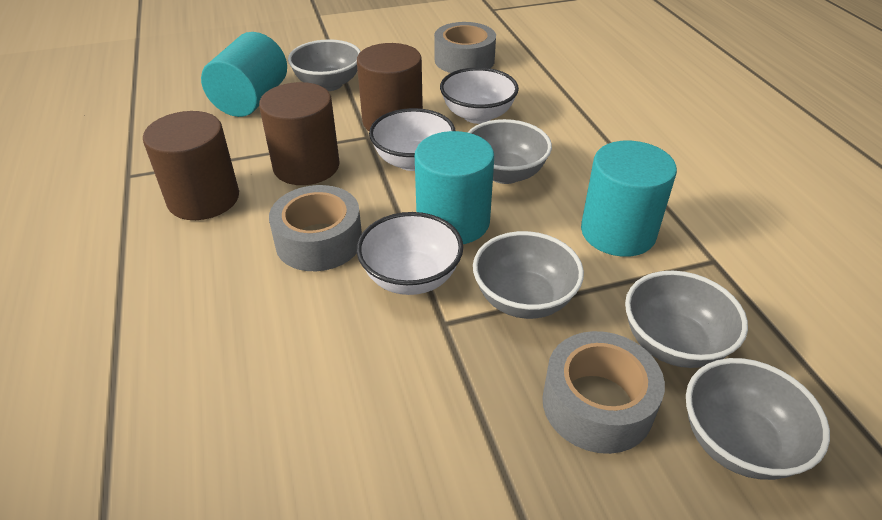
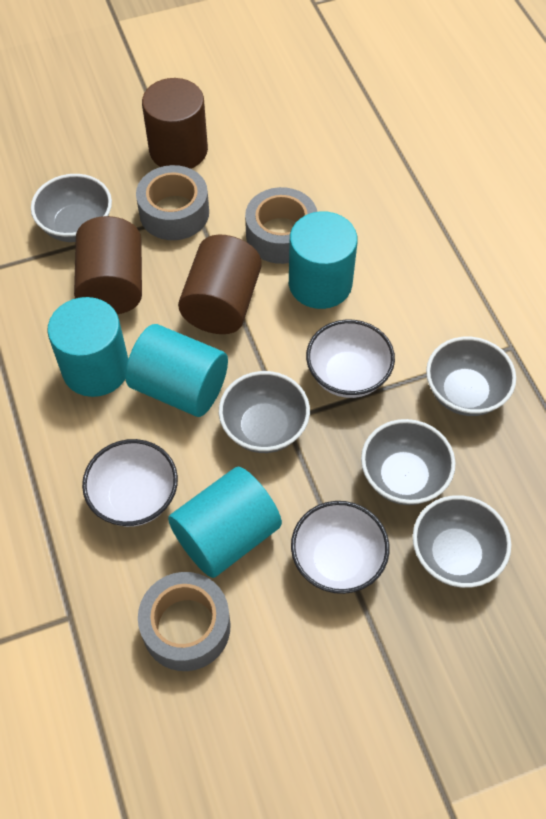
turquoise cylinder: 3 -> 4

